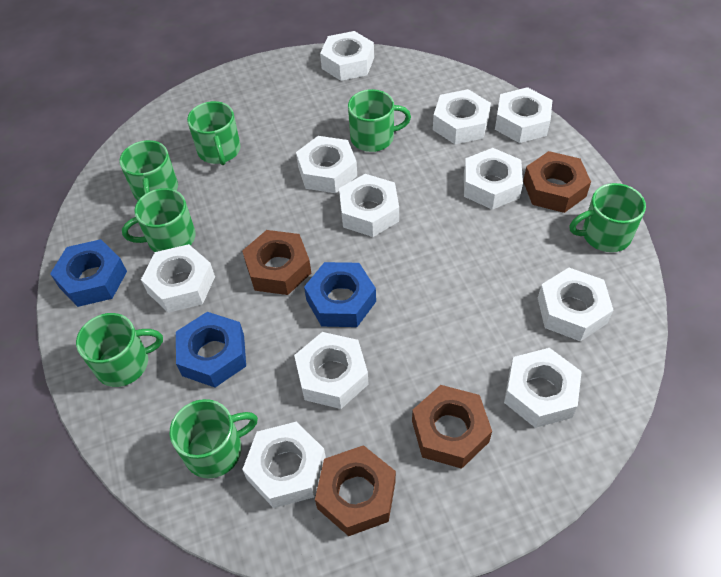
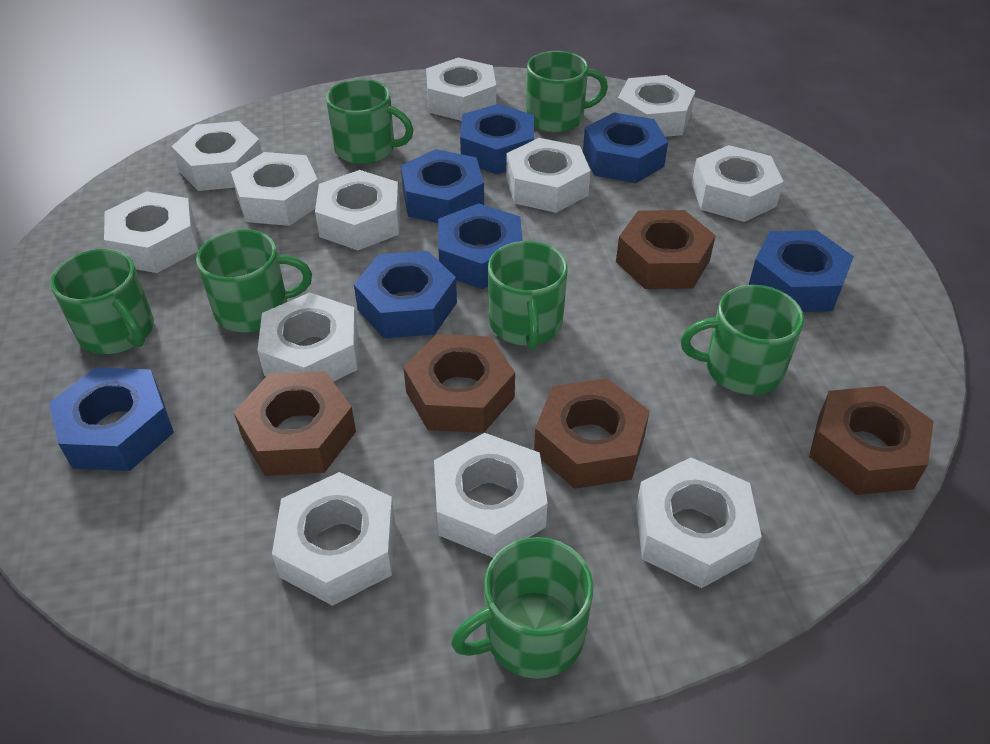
blue nut: 3 -> 7
brown nut: 4 -> 5
white nut: 11 -> 12

